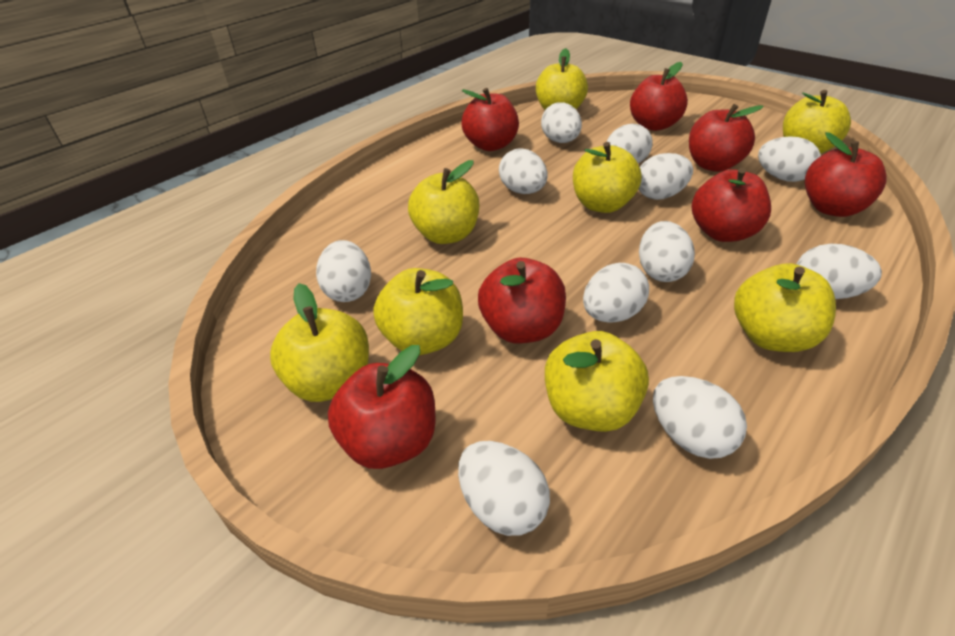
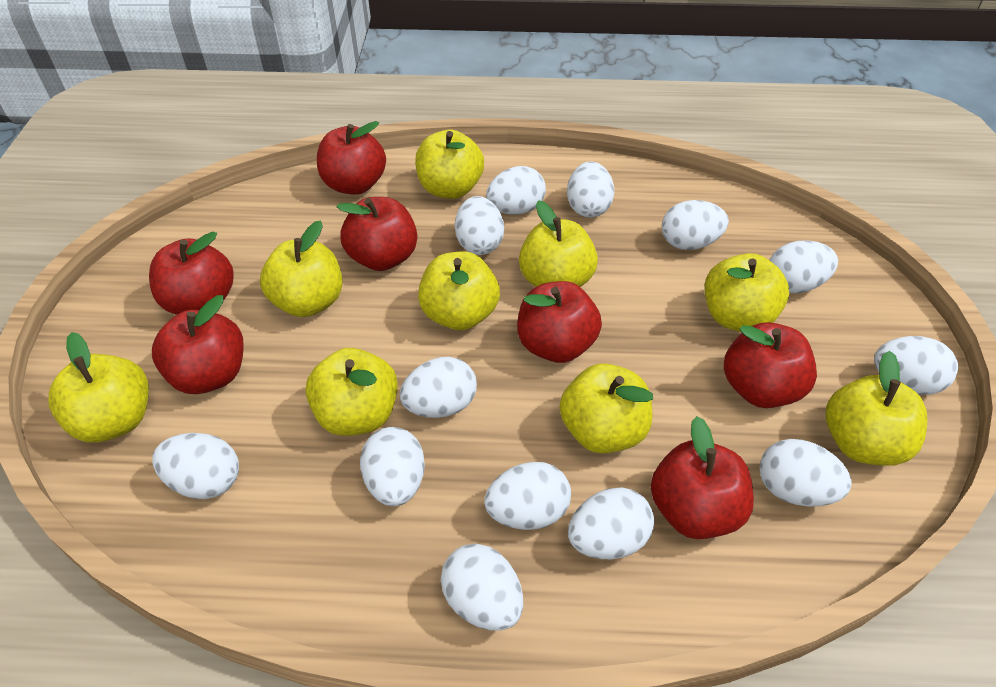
white egg: 11 -> 13
yellow apple: 8 -> 9

